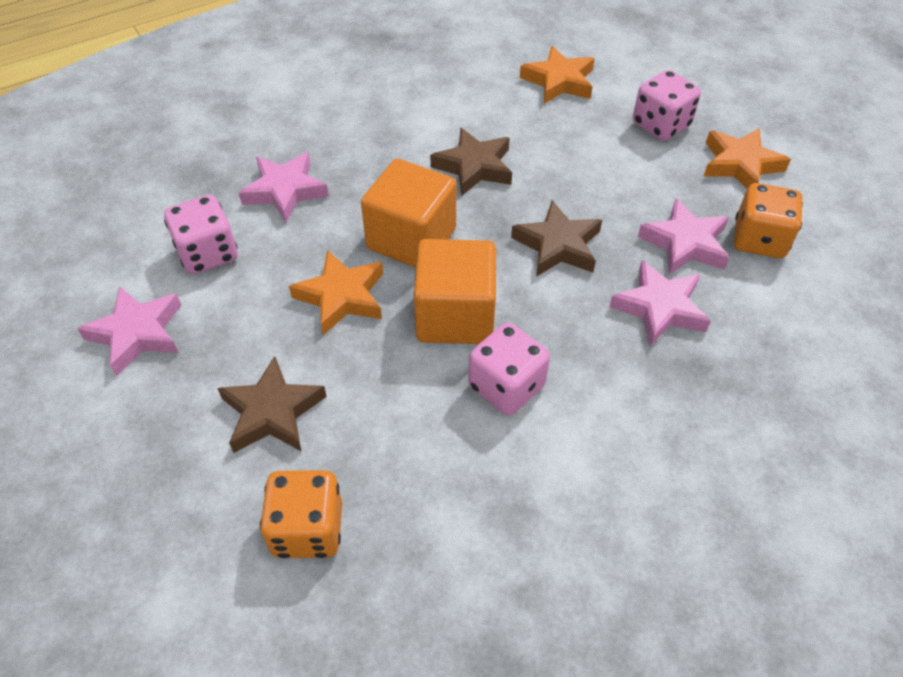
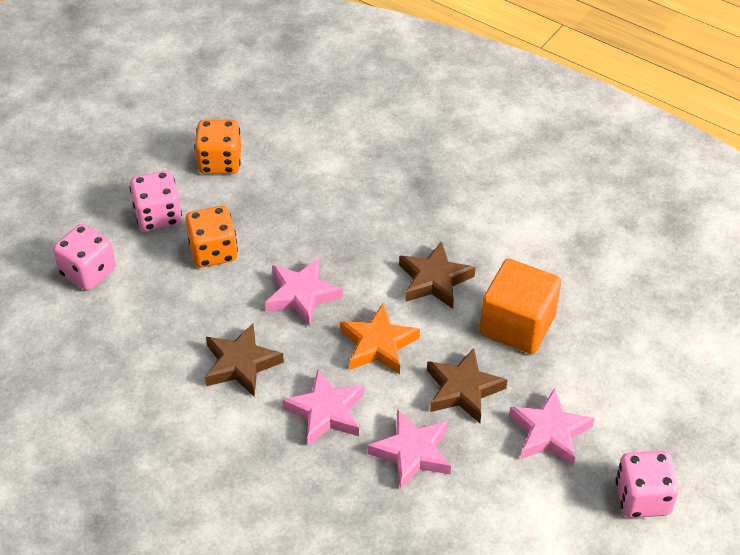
orange cube: 2 -> 1
orange star: 3 -> 1

